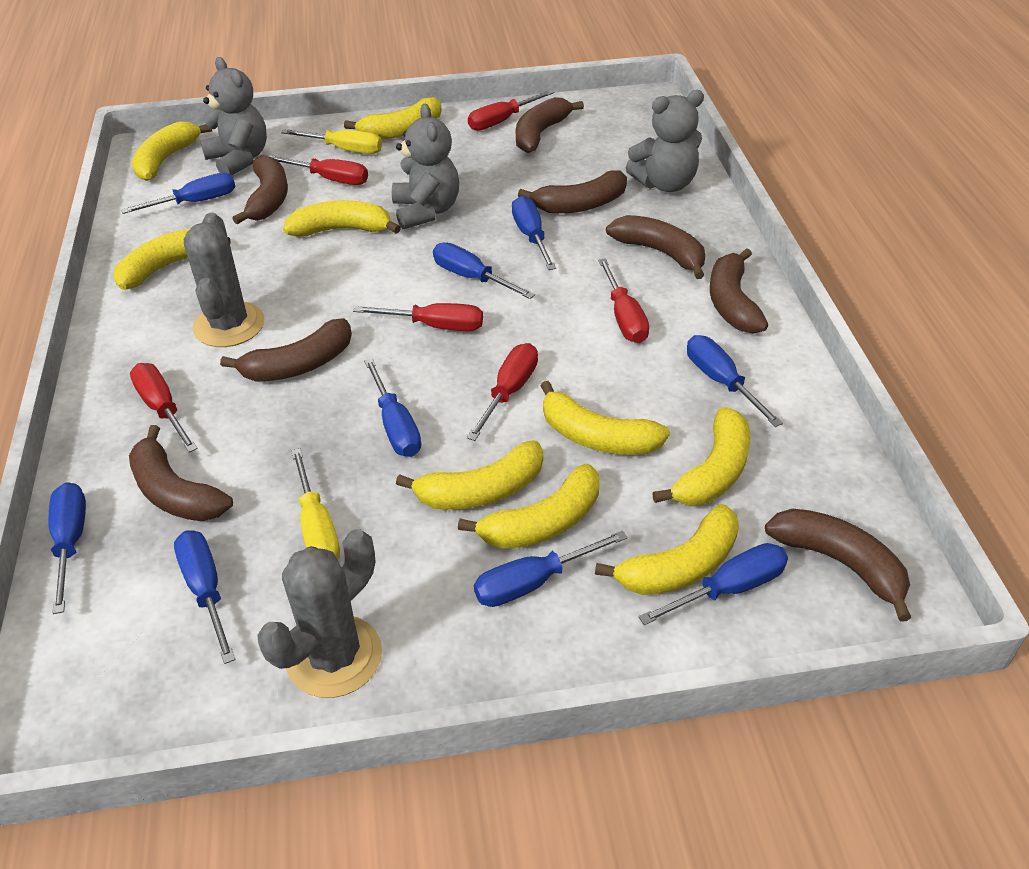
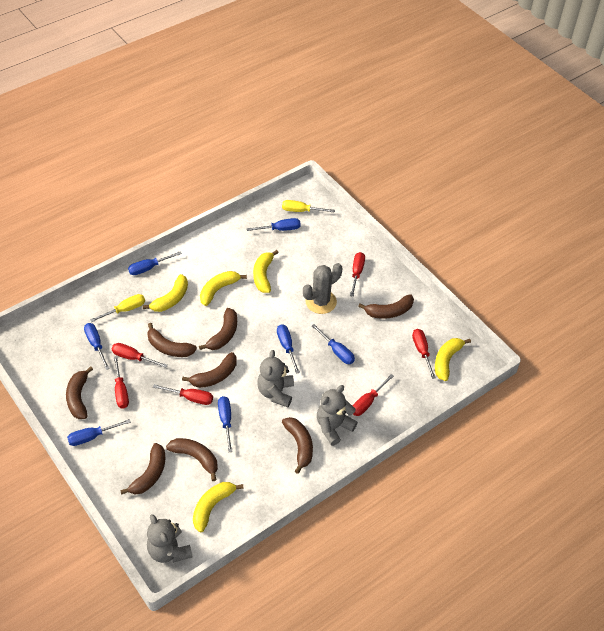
blue screwdriver: 9 -> 7
grey cactus: 2 -> 1
yellow banana: 9 -> 5

